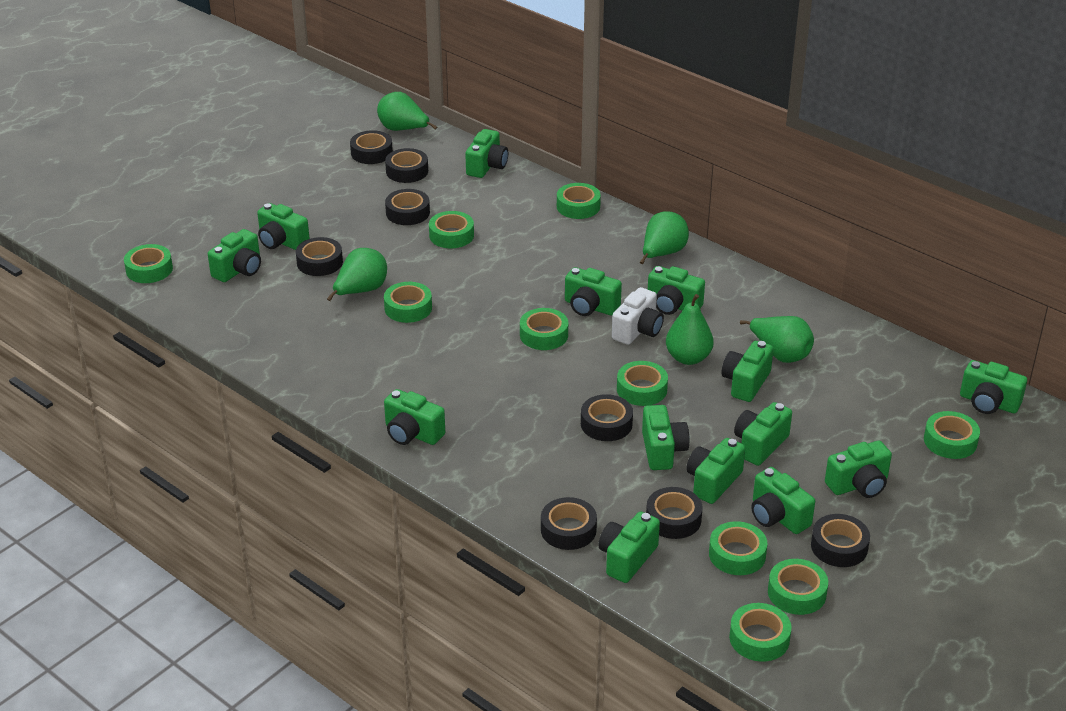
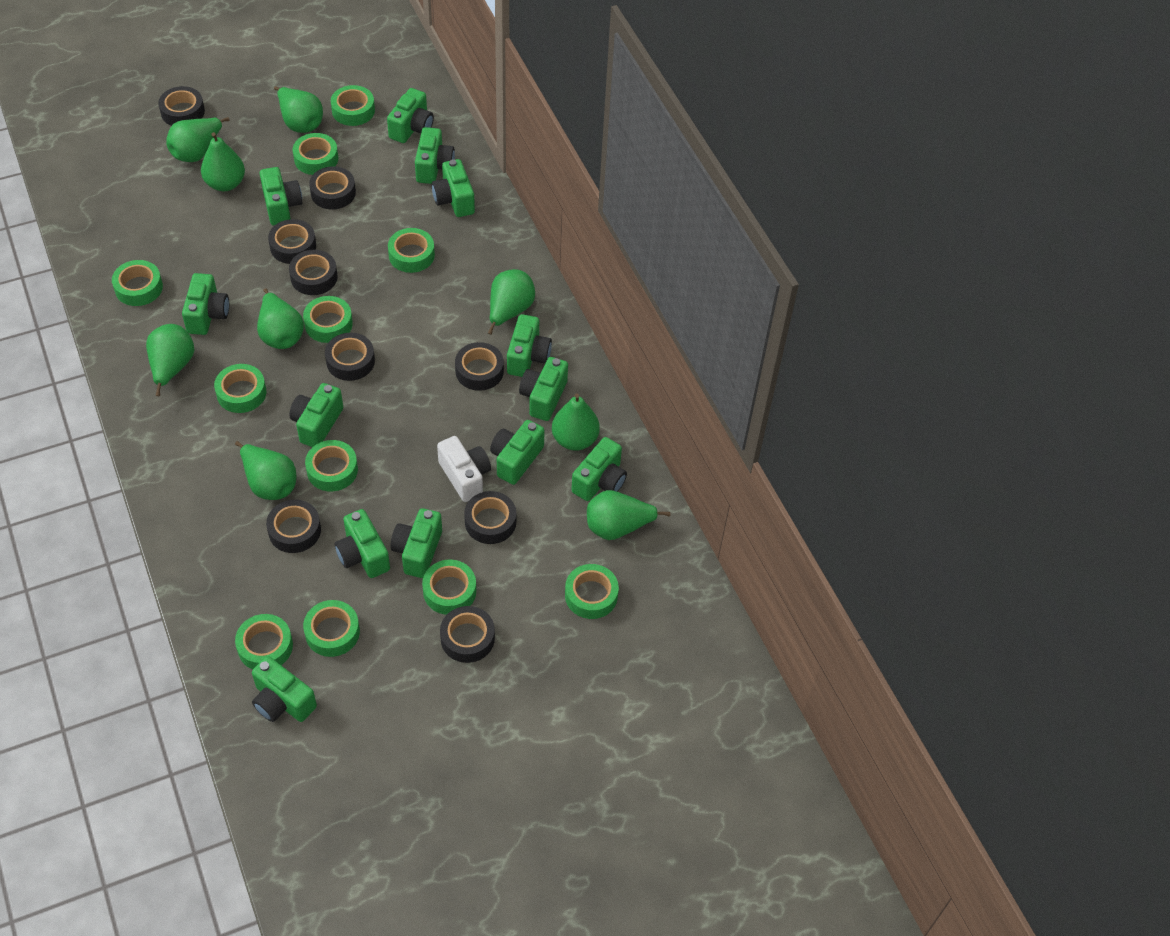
black tape: 8 -> 9
green camera: 14 -> 13
green pear: 5 -> 9
green tape: 10 -> 11

